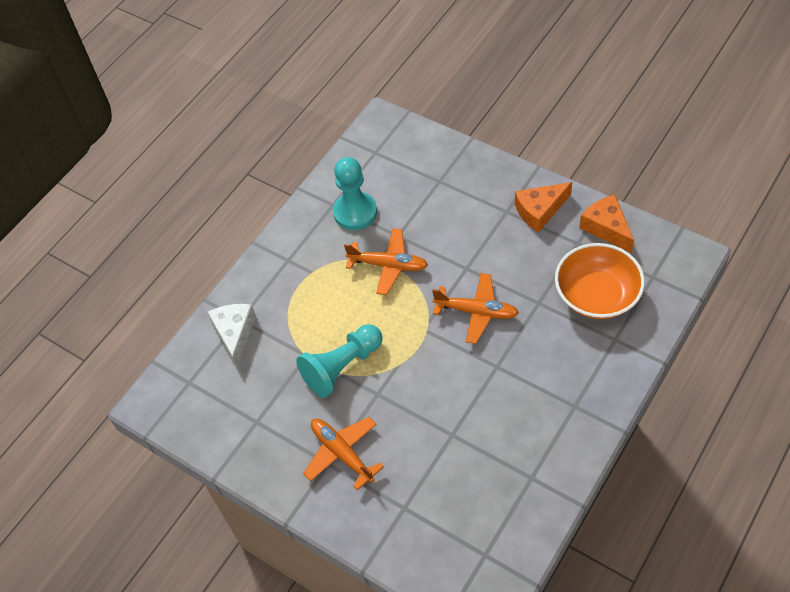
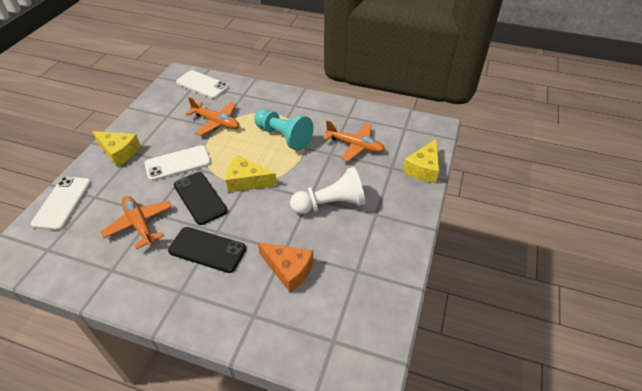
black phone: 0 -> 2
orange bowl: 1 -> 0
orange cheese: 2 -> 1
turquoise pawn: 2 -> 1
white cheese: 1 -> 0
white pawn: 0 -> 1
white phone: 0 -> 3
yellow cheese: 0 -> 3

